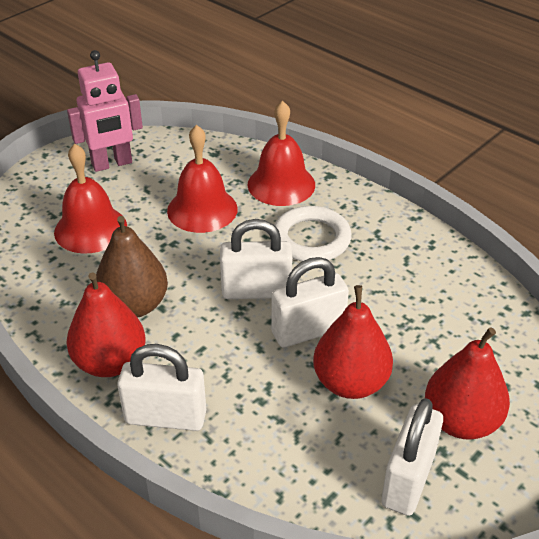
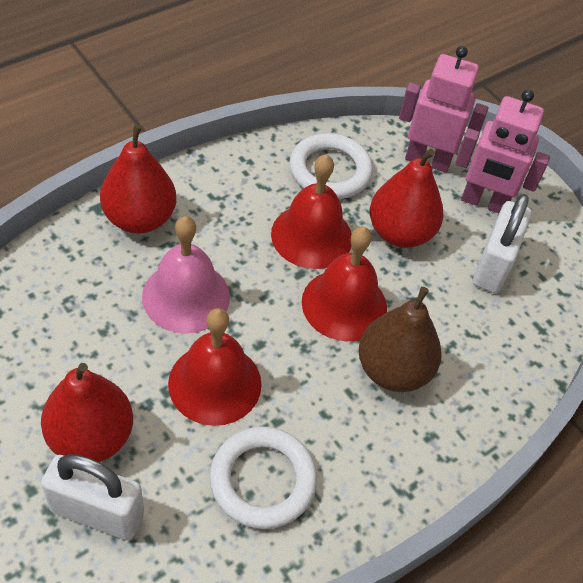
pink bell: 0 -> 1
pink robot: 1 -> 2
white padlock: 4 -> 2
white ring: 1 -> 2

